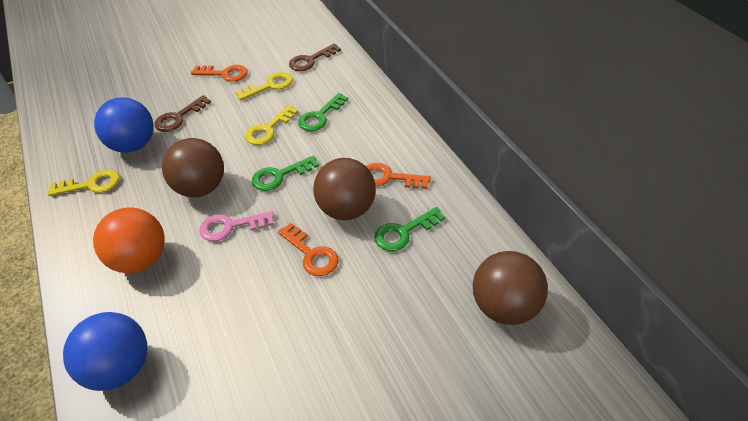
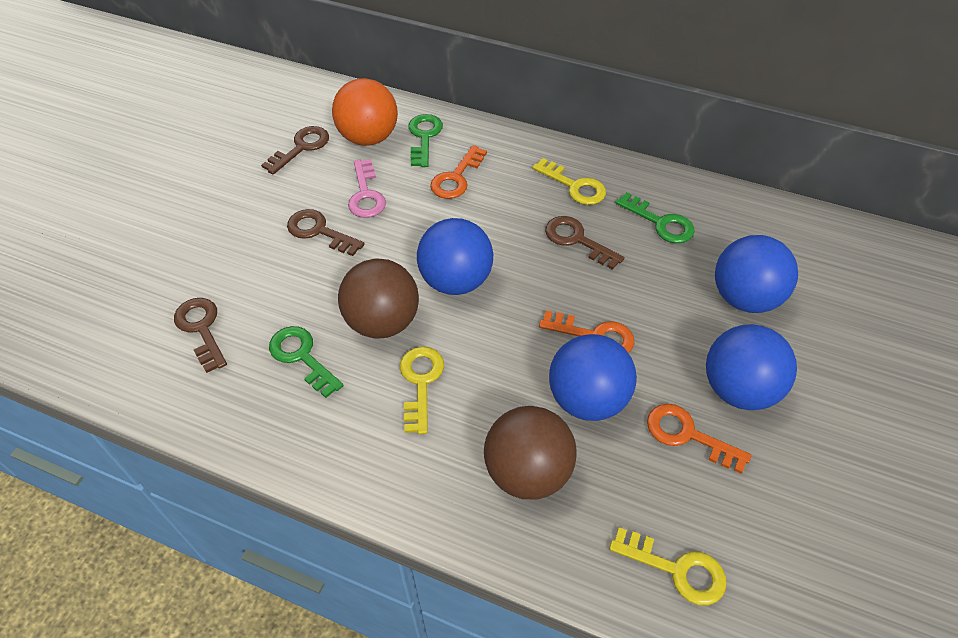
blue ball: 2 -> 4
brown ball: 3 -> 2
brown key: 2 -> 4

